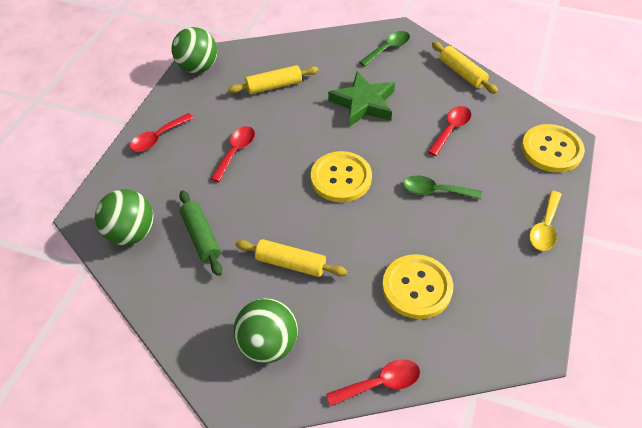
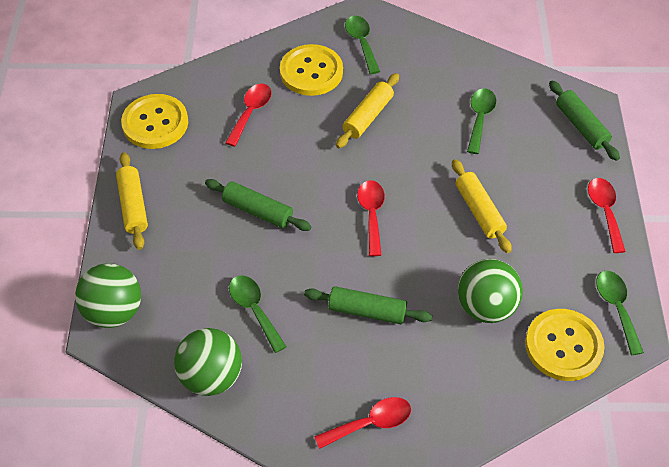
green rolling pin: 1 -> 3
green spoon: 2 -> 4
green star: 1 -> 0
yellow spoon: 1 -> 0

